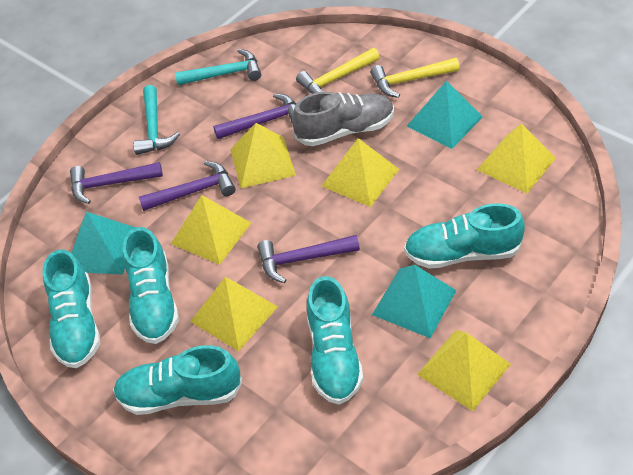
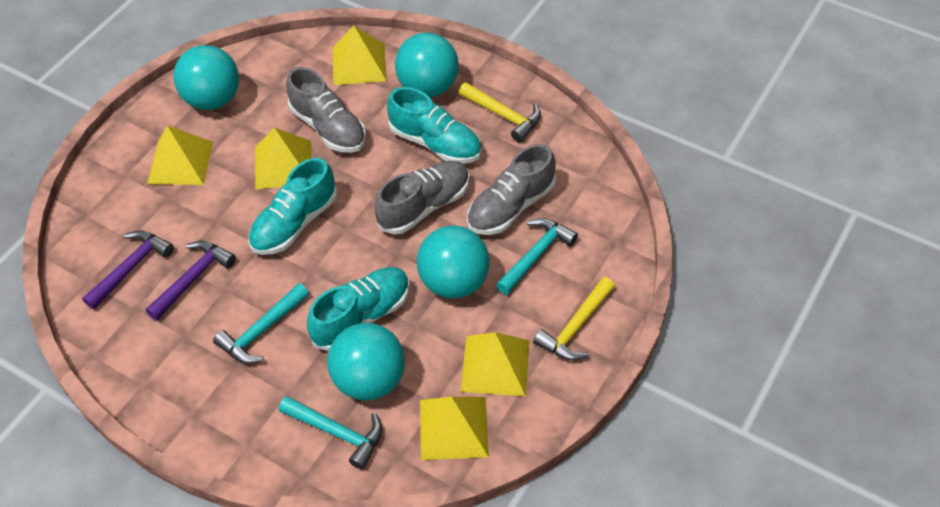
grey shoe: 1 -> 3
purple hammer: 4 -> 2
turquoise ball: 0 -> 4
turquoise hammer: 2 -> 3
turquoise pyramid: 3 -> 0
turquoise shoe: 5 -> 3
yellow pyramid: 6 -> 5

